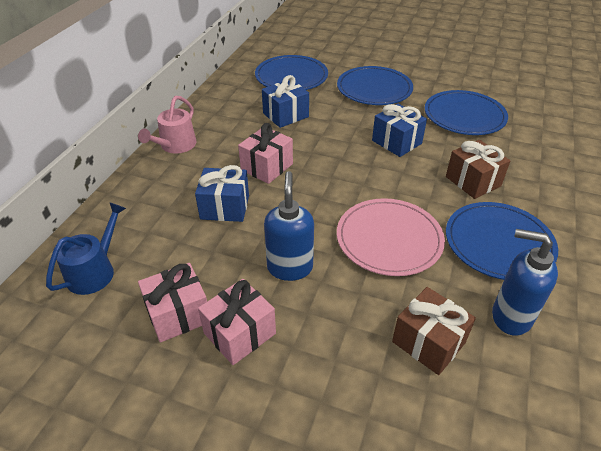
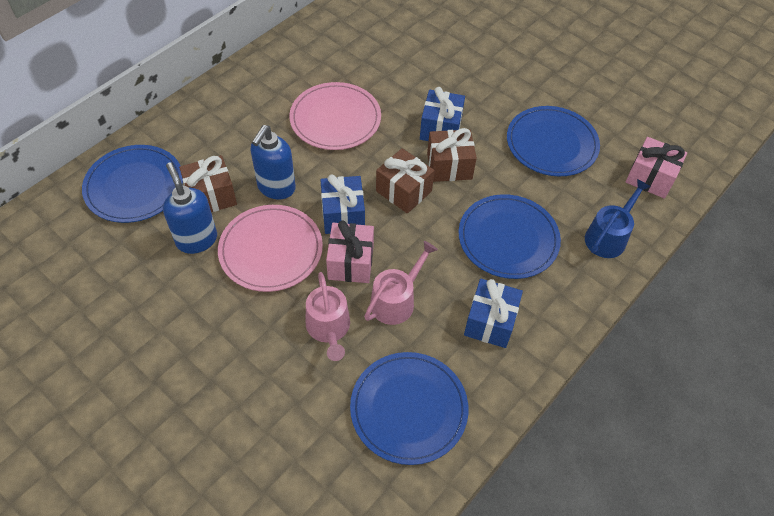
brown gift: 2 -> 3
pink gift: 3 -> 2
pink plate: 1 -> 2
pink watering can: 1 -> 2

